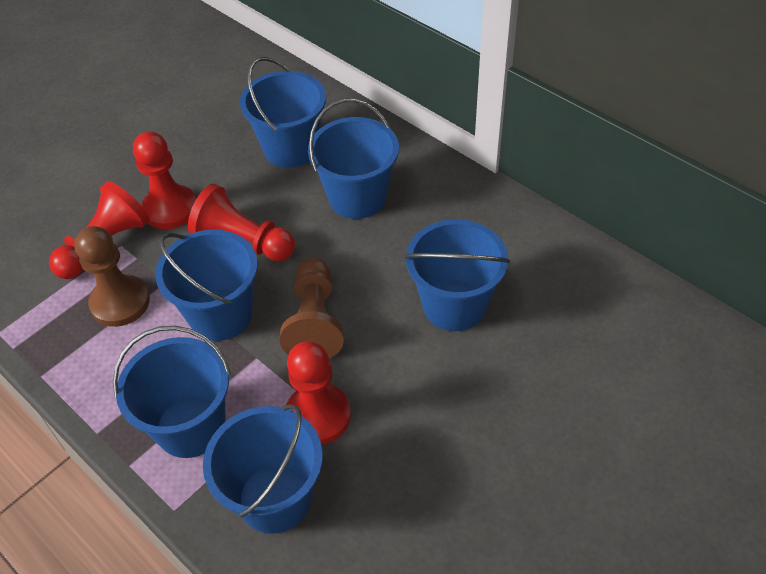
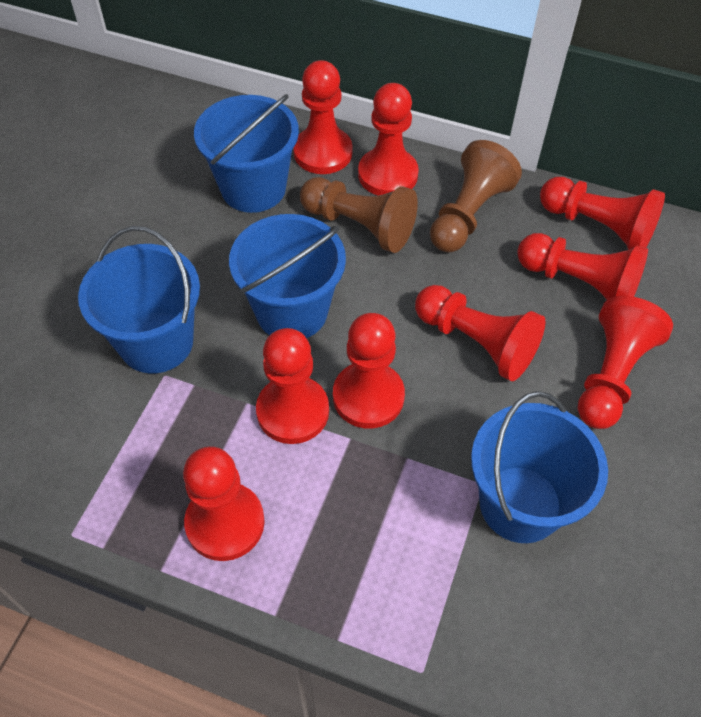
blue bucket: 6 -> 4
red pawn: 4 -> 9

